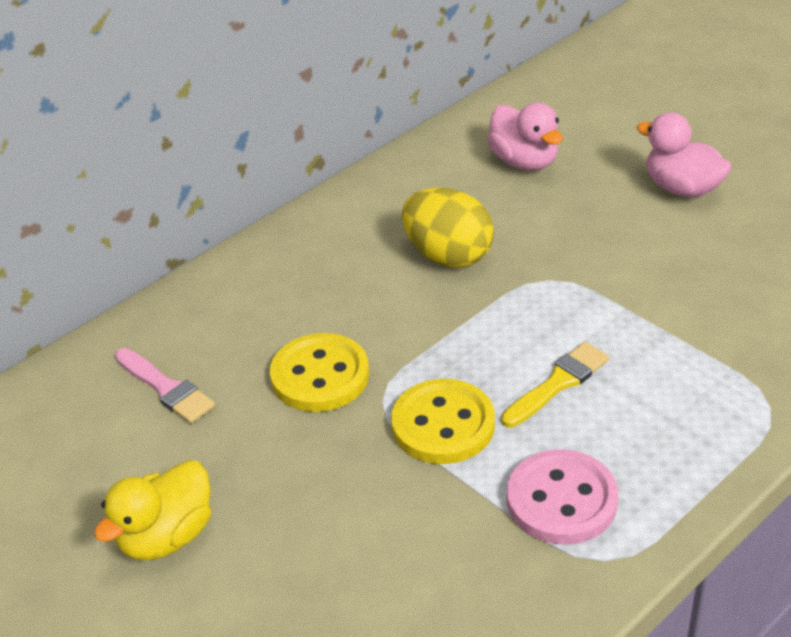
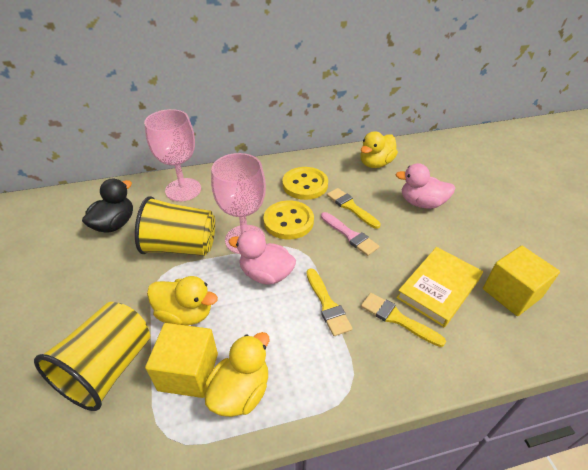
black duck: 0 -> 1
pink button: 1 -> 0
pink goblet: 0 -> 2
yellow book: 0 -> 1
yellow brush: 1 -> 3
yellow cube: 0 -> 2
yellow cup: 0 -> 2
yellow duck: 1 -> 3
yellow egg: 1 -> 0

